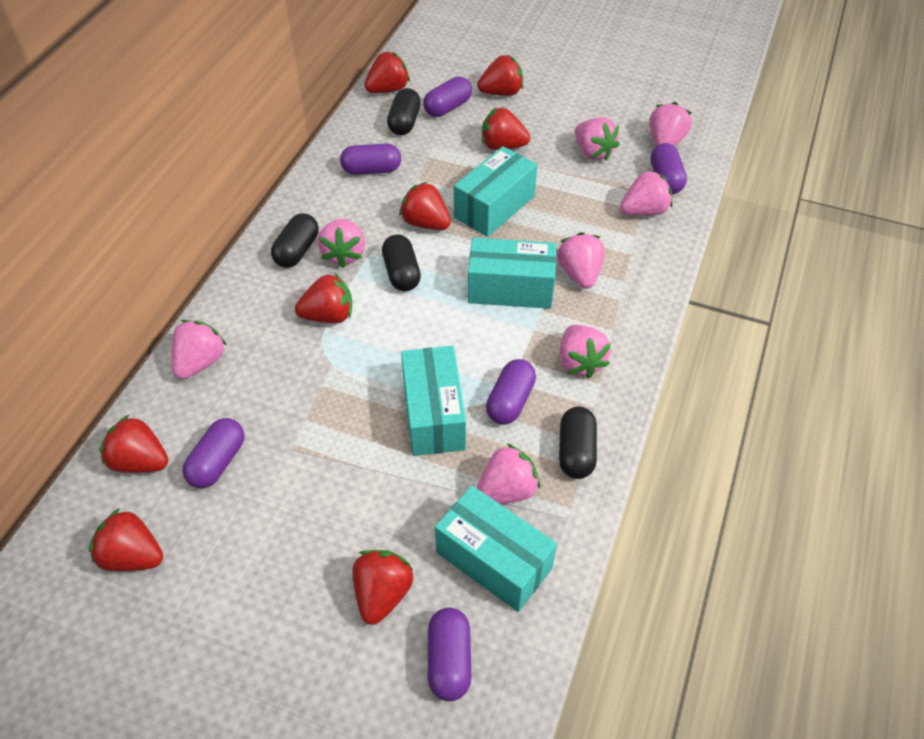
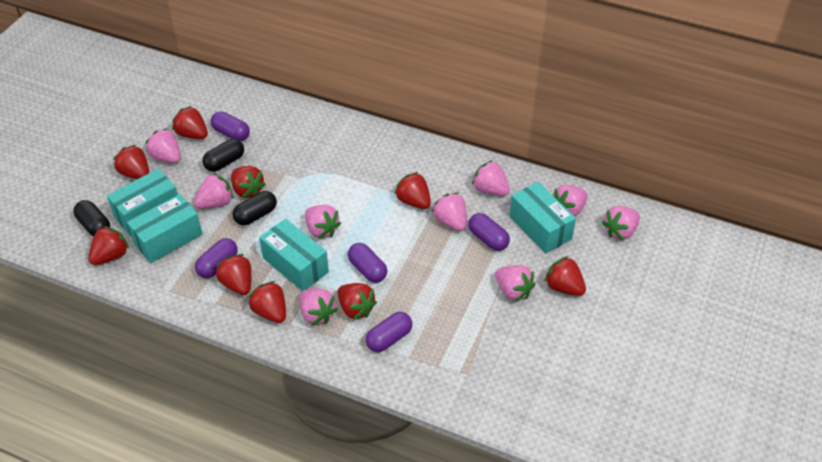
black capsule: 4 -> 3
pink strawberry: 8 -> 9
purple capsule: 6 -> 5
red strawberry: 8 -> 9

